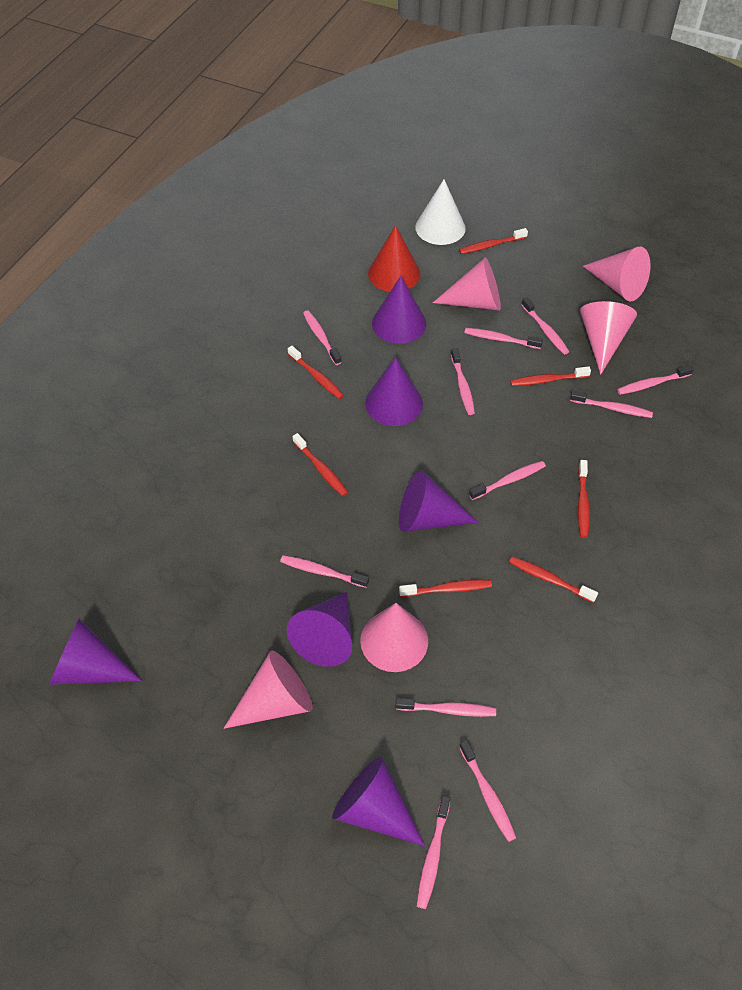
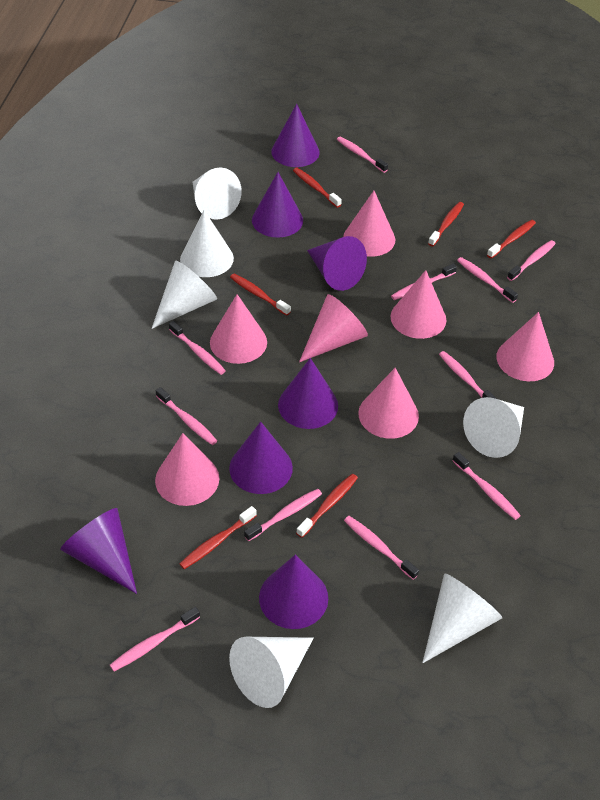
pink cone: 5 -> 7
purple cone: 6 -> 7
red cone: 1 -> 0
red toothbrush: 7 -> 6
white cone: 1 -> 6

